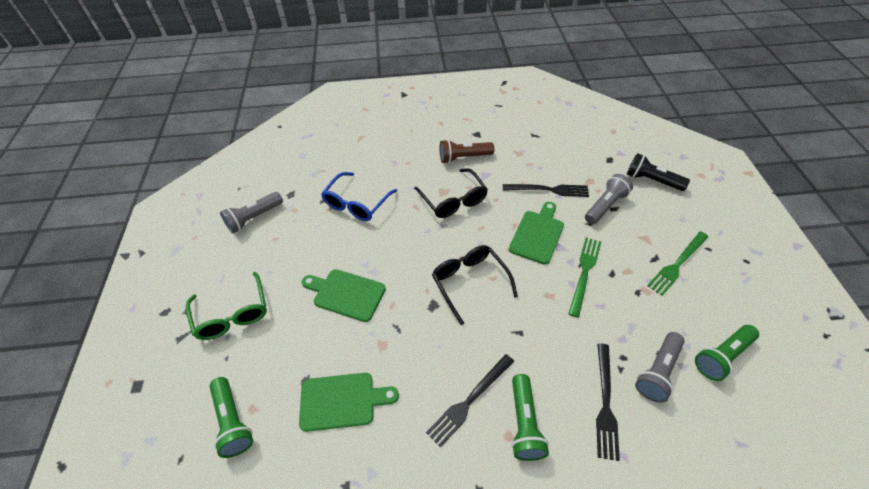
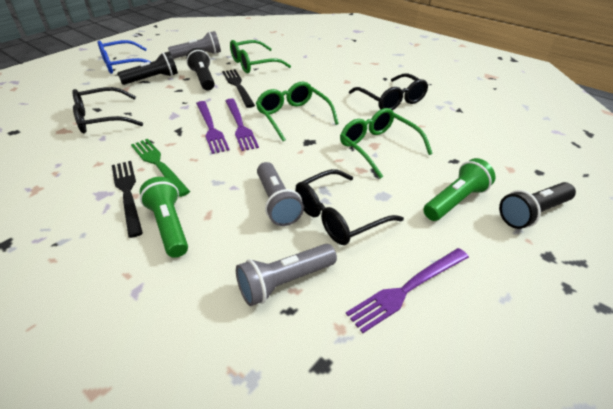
black flashlight: 1 -> 3
black fork: 3 -> 2
black glasses: 2 -> 3
brown flashlight: 1 -> 0
green cutting board: 3 -> 0
green flashlight: 3 -> 2
green fork: 2 -> 1
green glasses: 1 -> 3
purple fork: 0 -> 3

